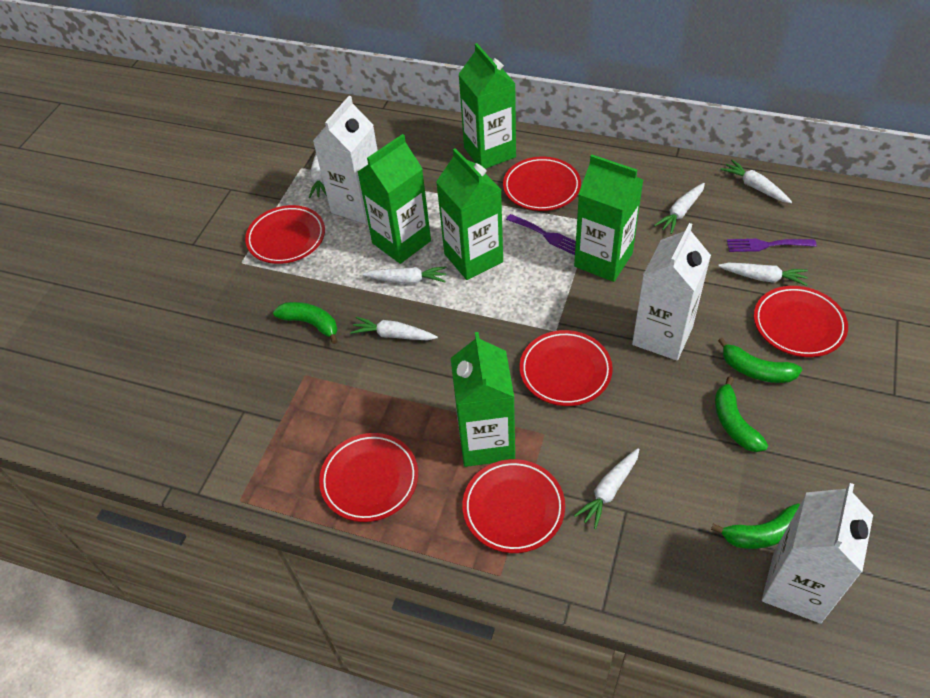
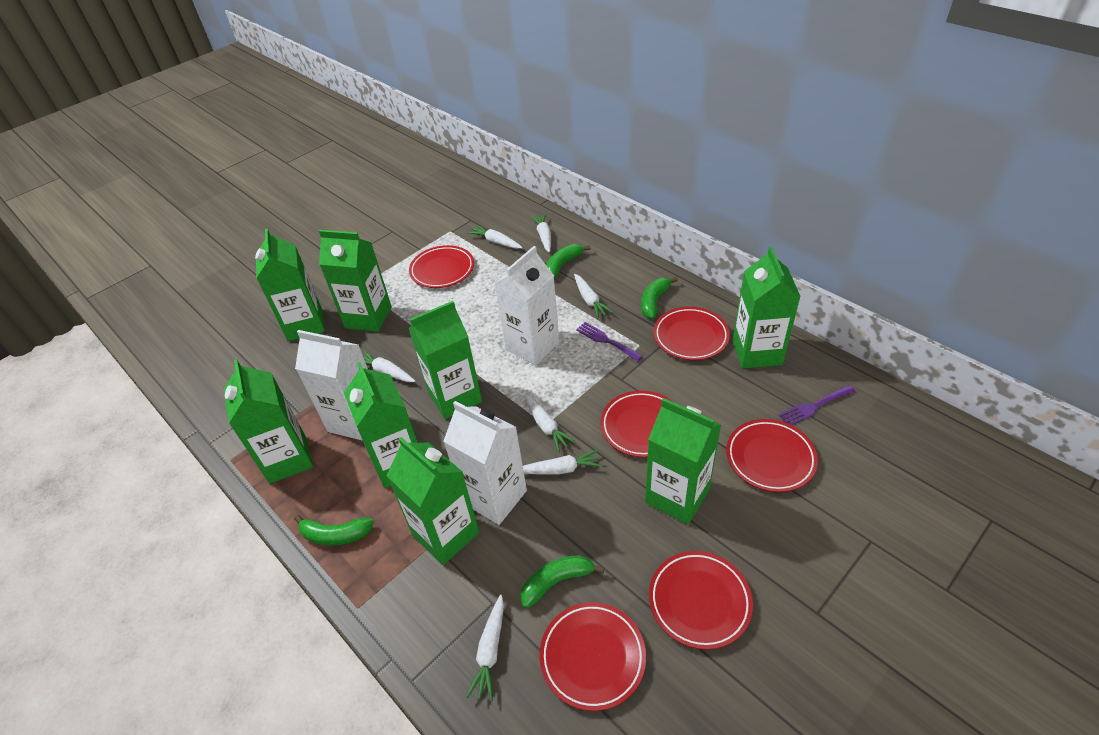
green carton: 5 -> 8

